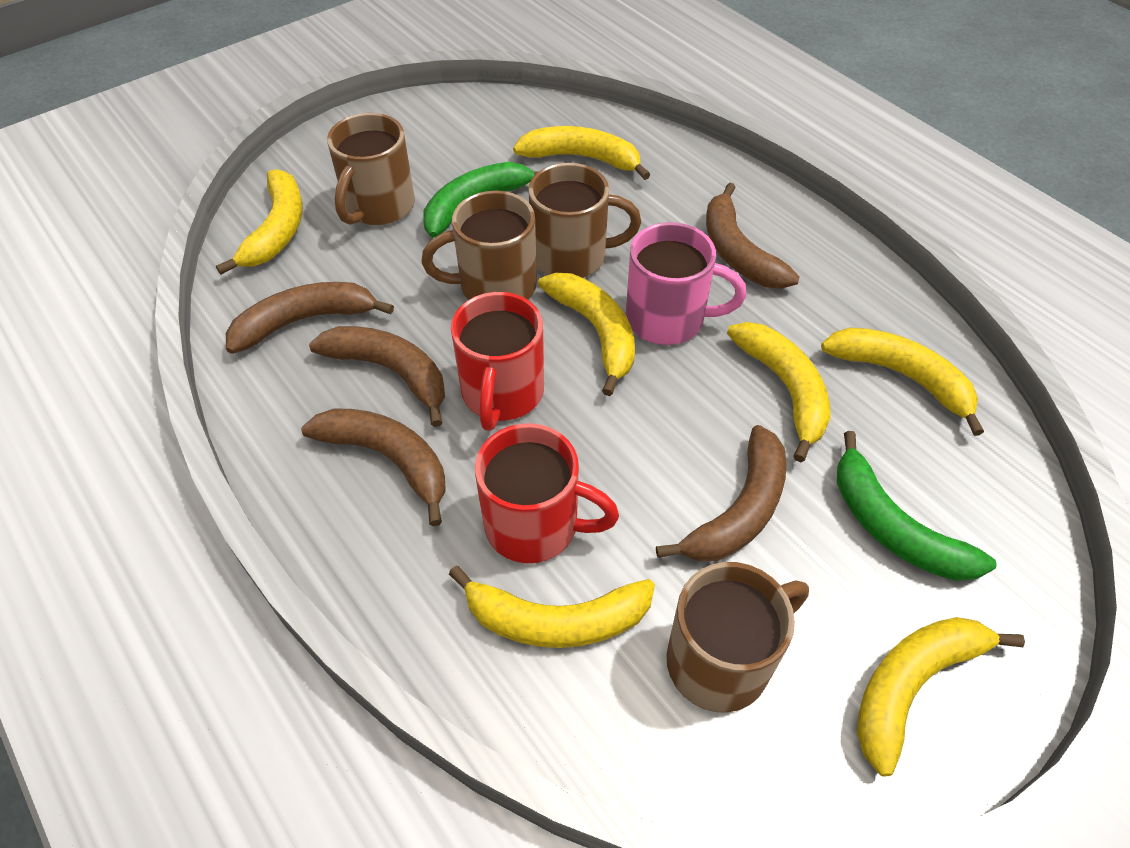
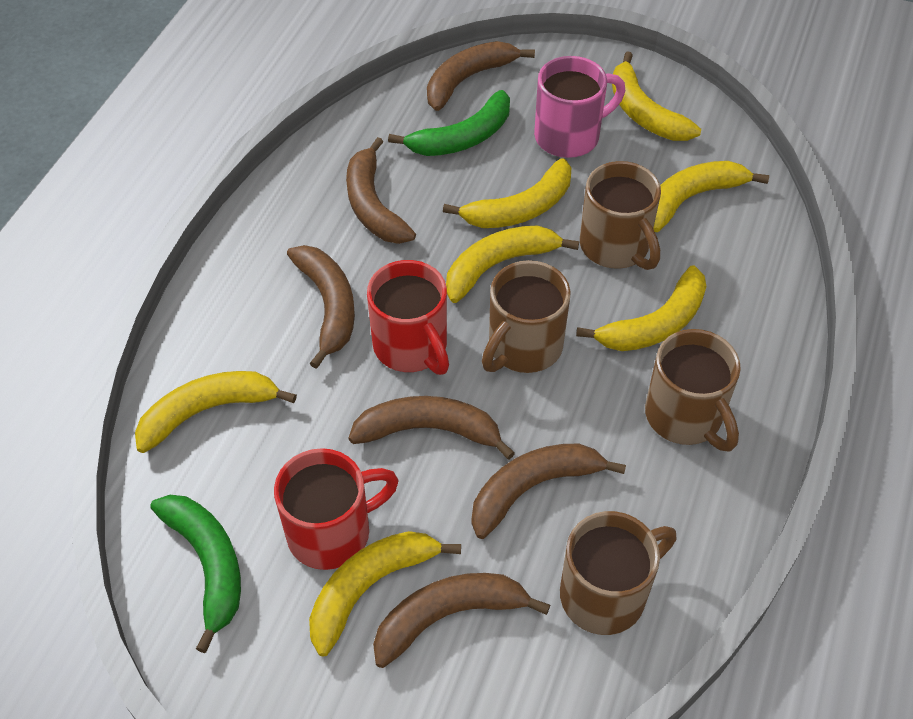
brown banana: 5 -> 6

